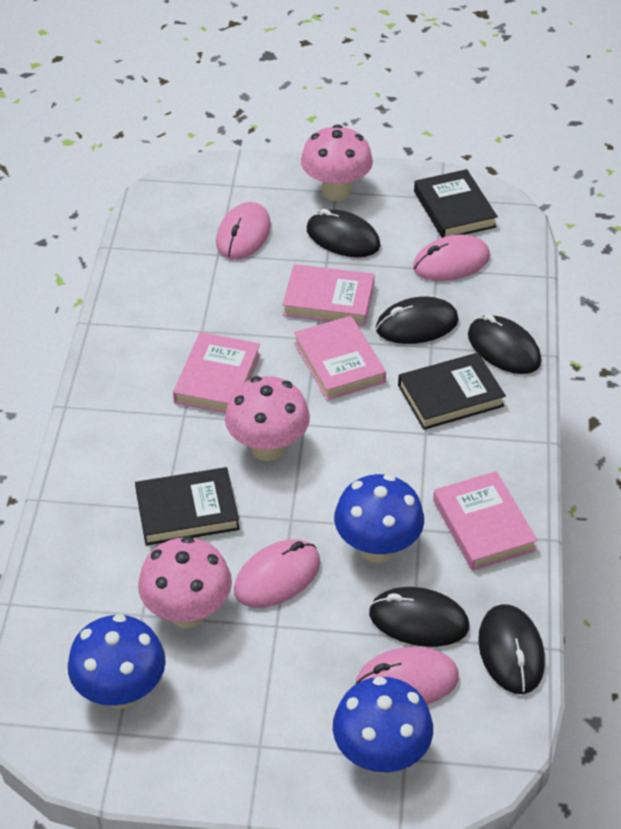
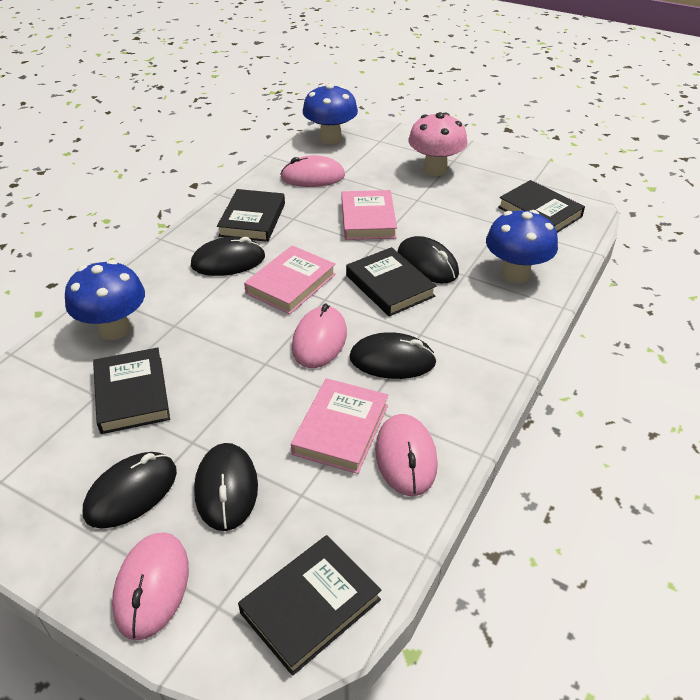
black book: 3 -> 5
pink book: 4 -> 3
pink mushroom: 3 -> 1

